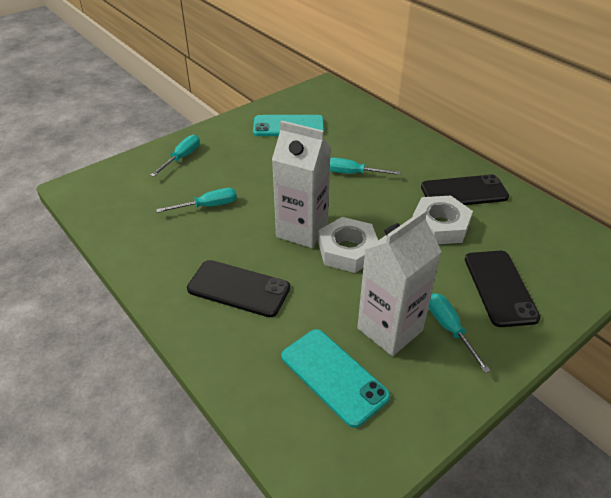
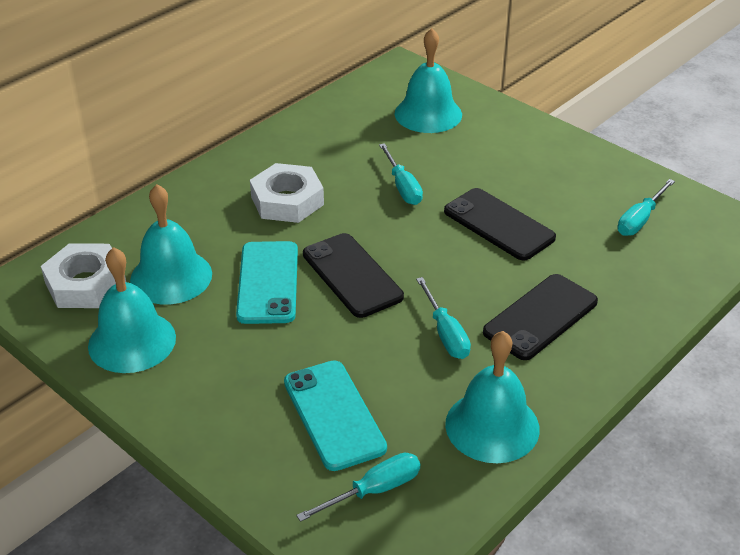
turquoise bell: 0 -> 4
white carton: 2 -> 0

